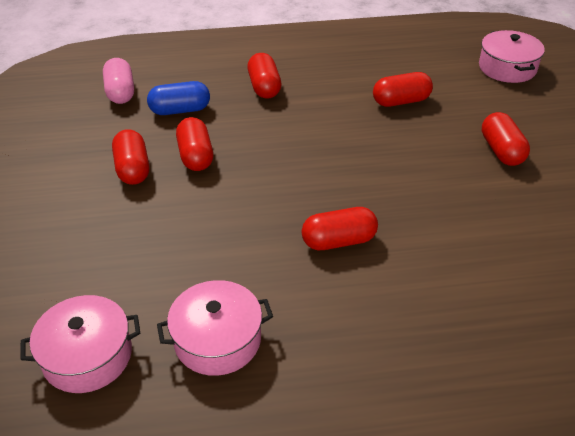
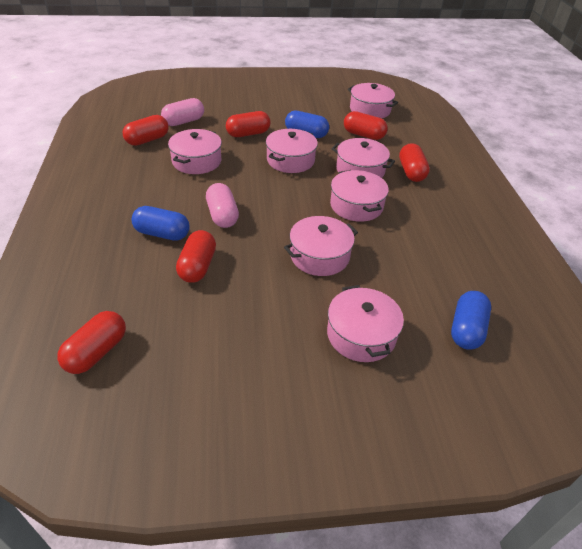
blue capsule: 1 -> 3
pink capsule: 1 -> 2
pink pot: 3 -> 7

